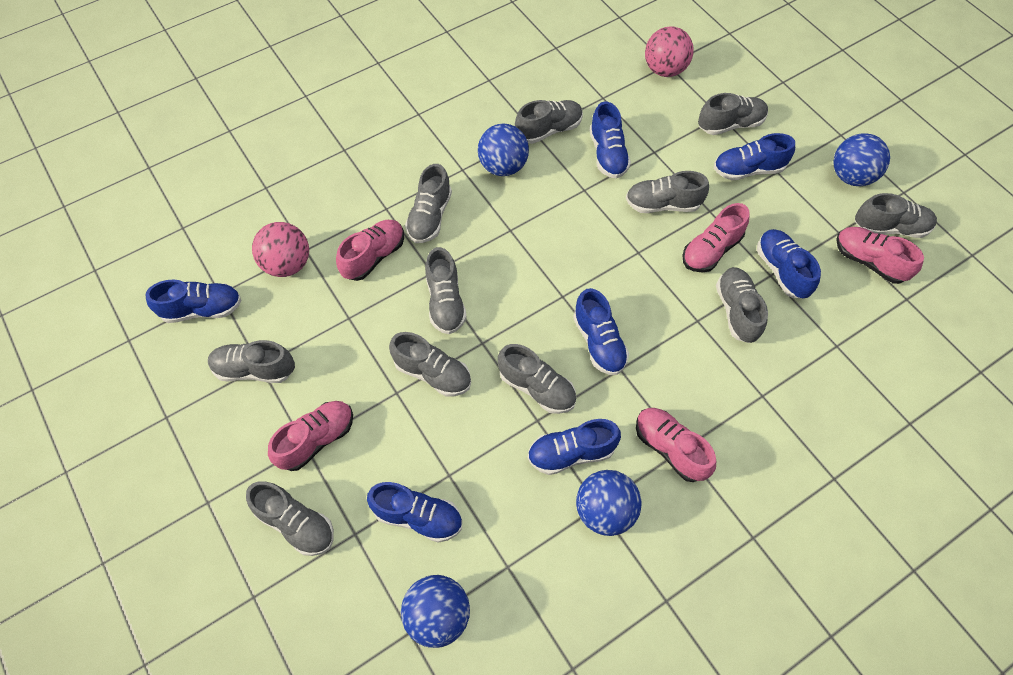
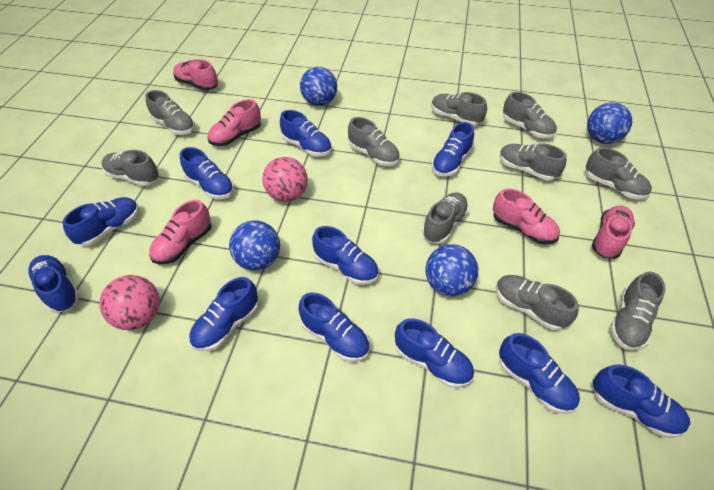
blue shoe: 7 -> 11
grey shoe: 11 -> 10

